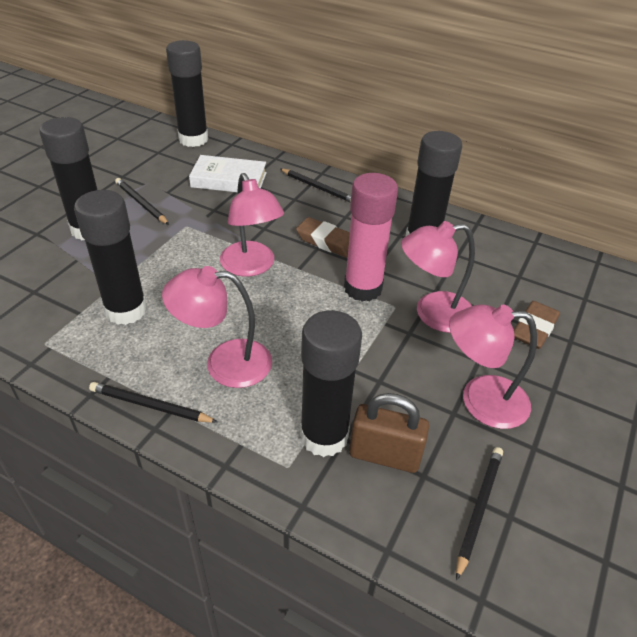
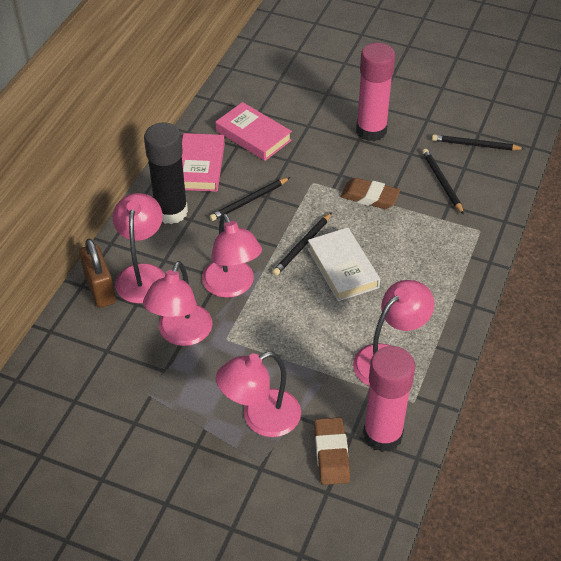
black glue stick: 5 -> 1
pink book: 0 -> 2
pink glue stick: 1 -> 2
pink lamp: 4 -> 5

